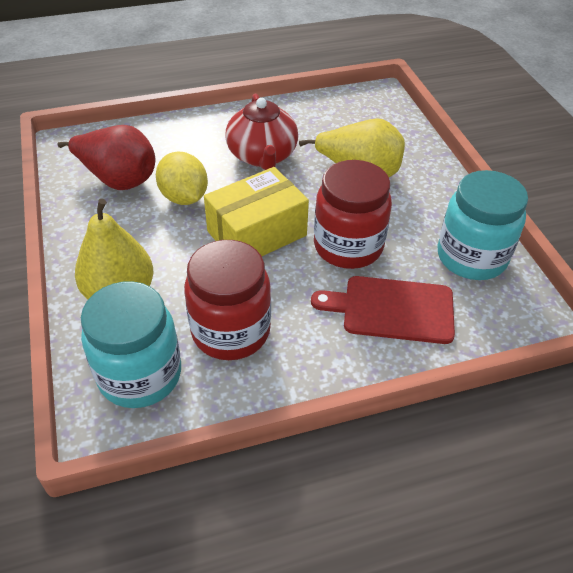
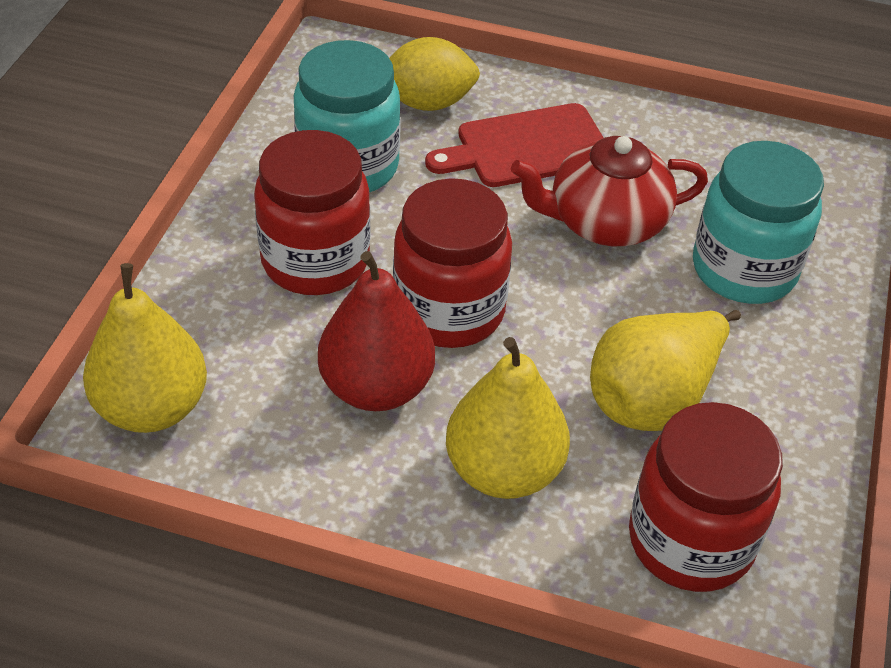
red jar: 2 -> 3
yellow box: 1 -> 0
yellow pear: 2 -> 3

